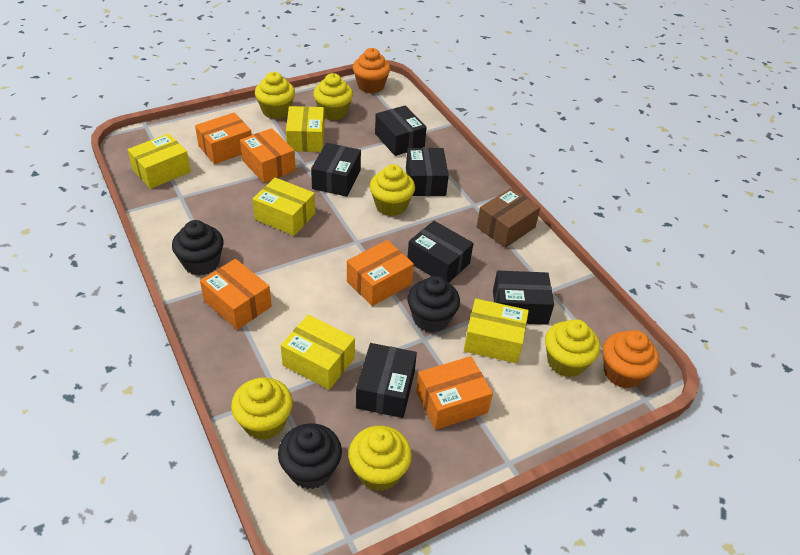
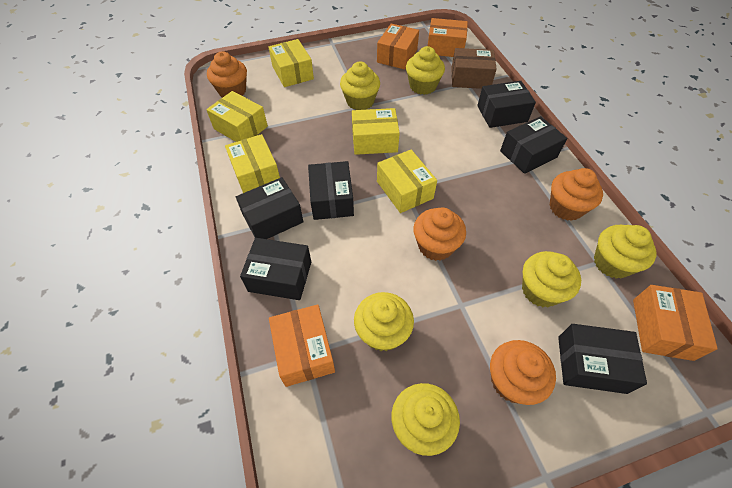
black cupcake: 3 -> 0
orange box: 5 -> 4
orange cupcake: 2 -> 4

